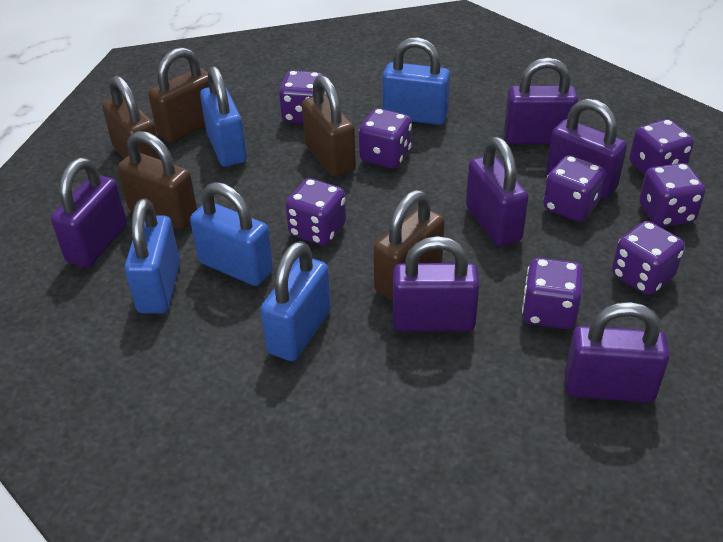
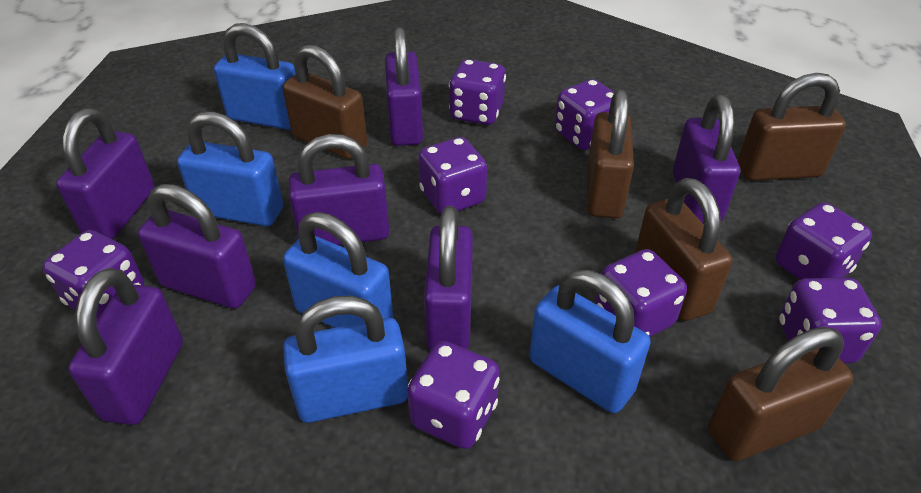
purple padlock: 6 -> 7

